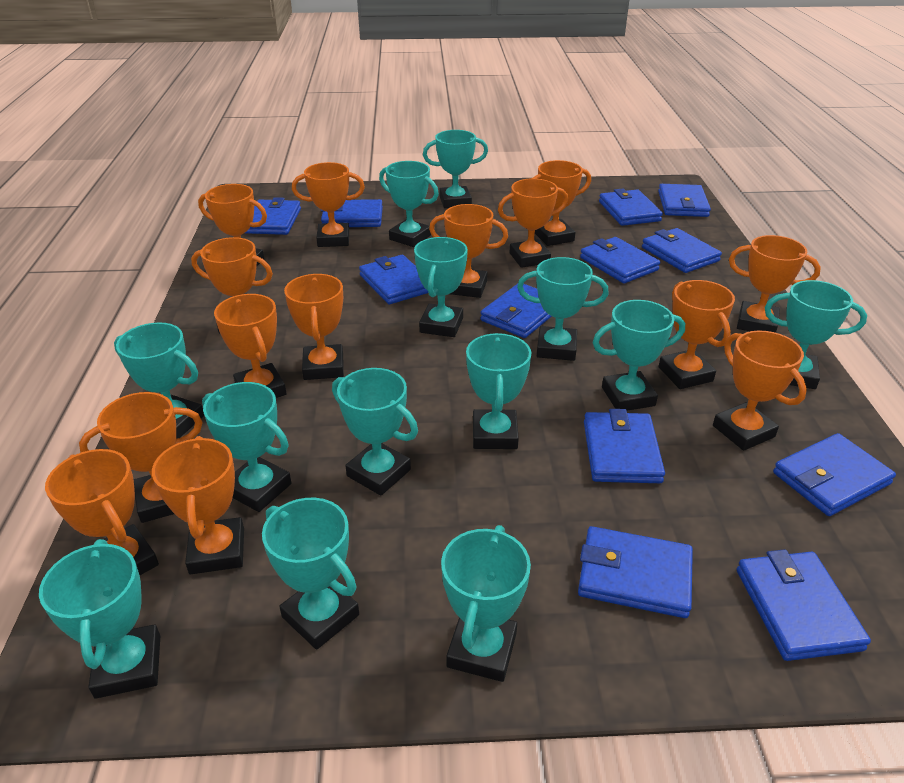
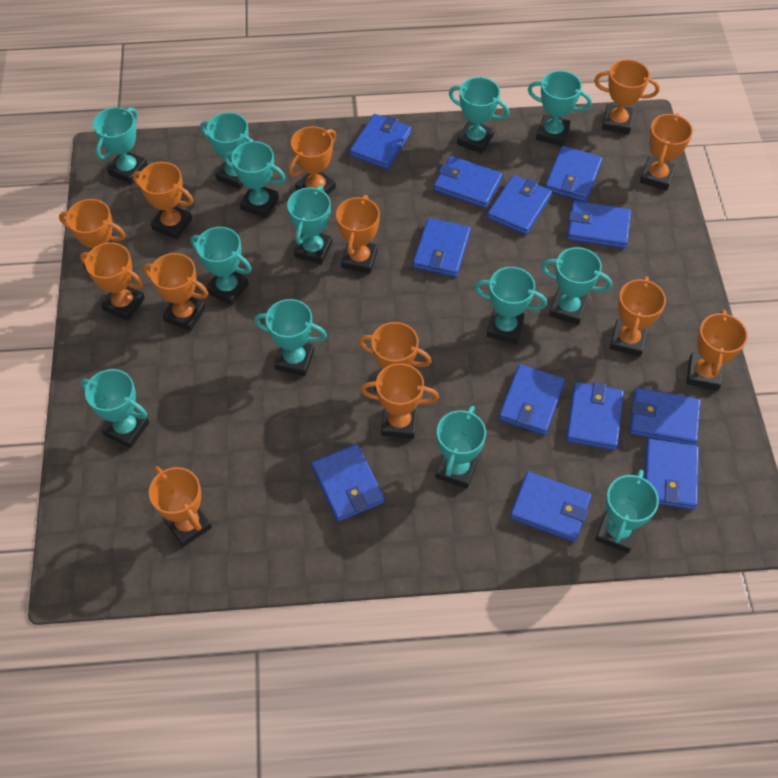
orange trophy: 14 -> 13

